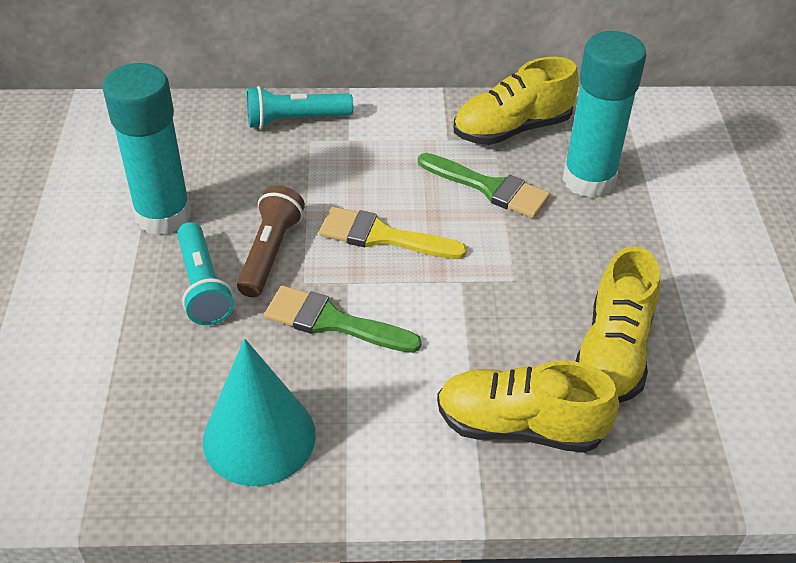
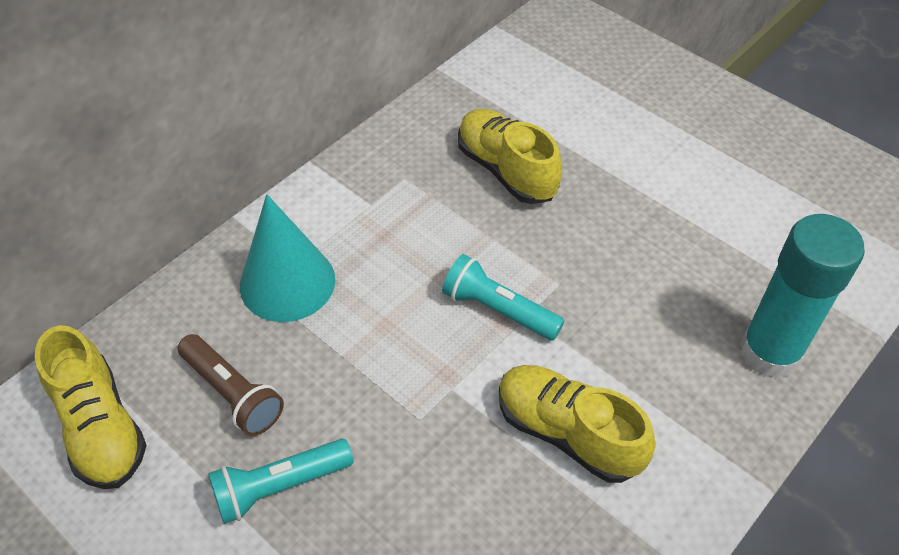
green brush: 2 -> 0
turquoise glue stick: 2 -> 1
yellow brush: 1 -> 0

